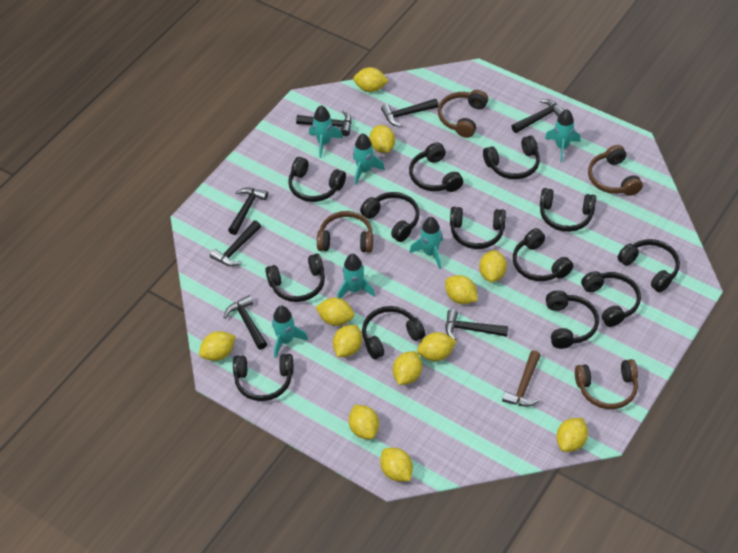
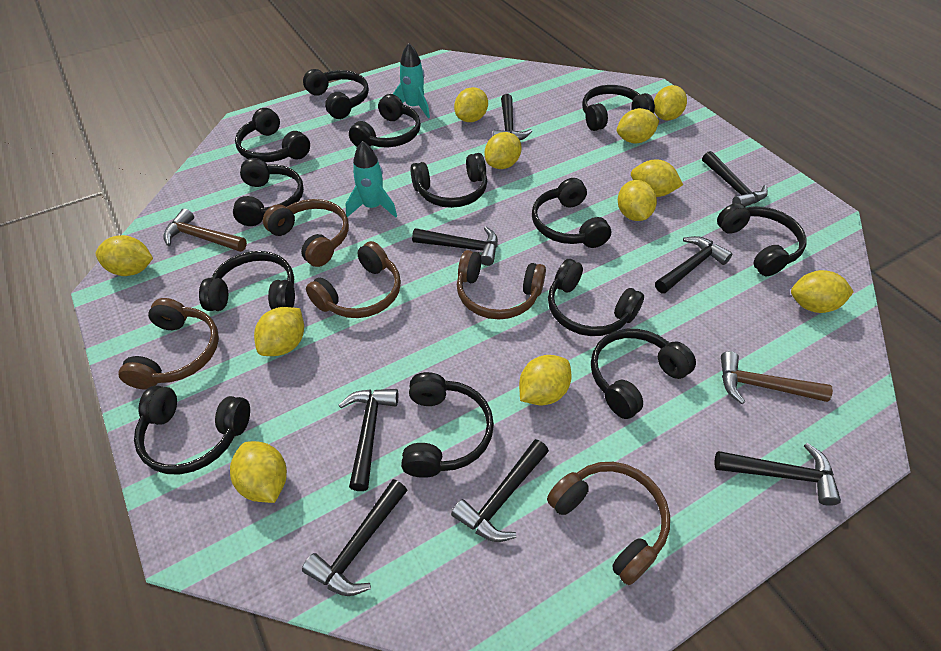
black hammer: 7 -> 8
brown hammer: 1 -> 2
brown headphones: 4 -> 5
turquoise rocket: 6 -> 2
yellow lemon: 12 -> 11

